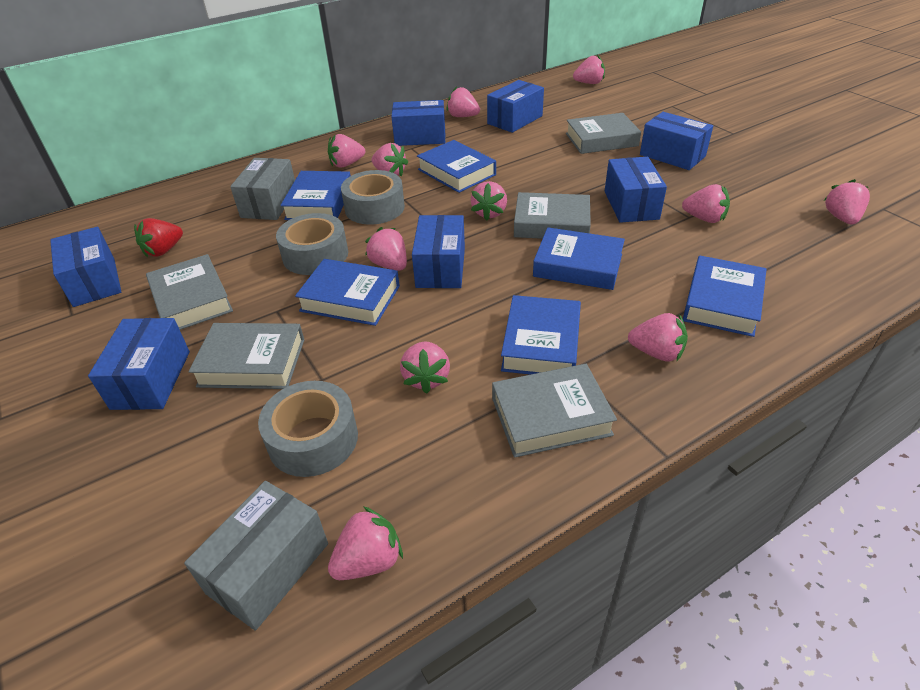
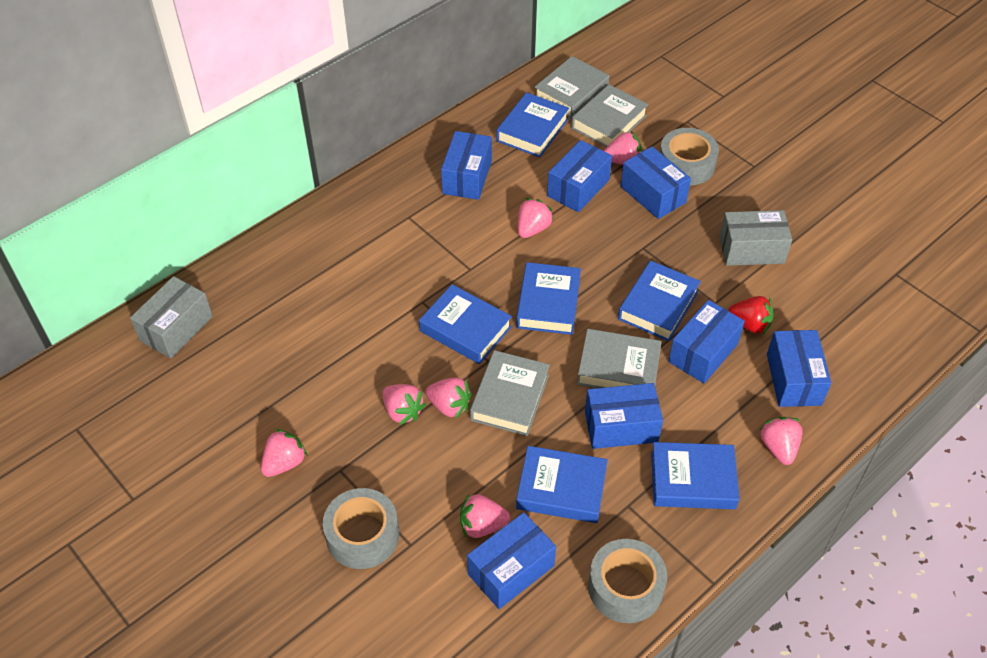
grey book: 5 -> 4
pink strawberry: 11 -> 7

